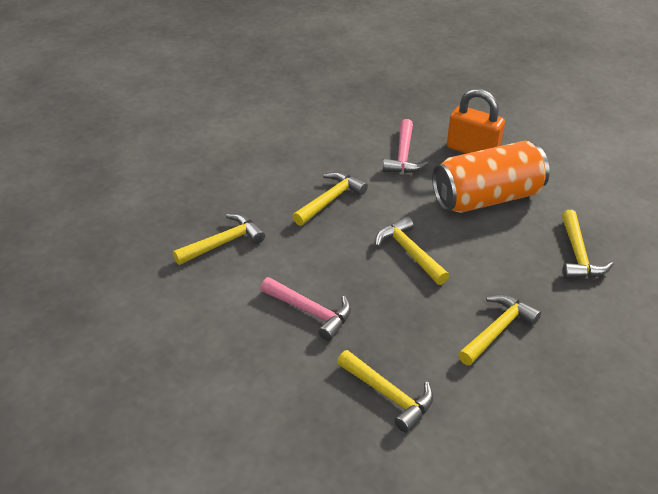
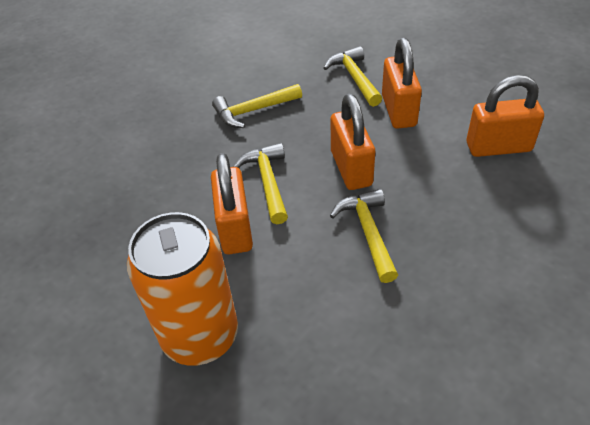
orange padlock: 1 -> 4
pink hammer: 2 -> 0
yellow hammer: 6 -> 4

